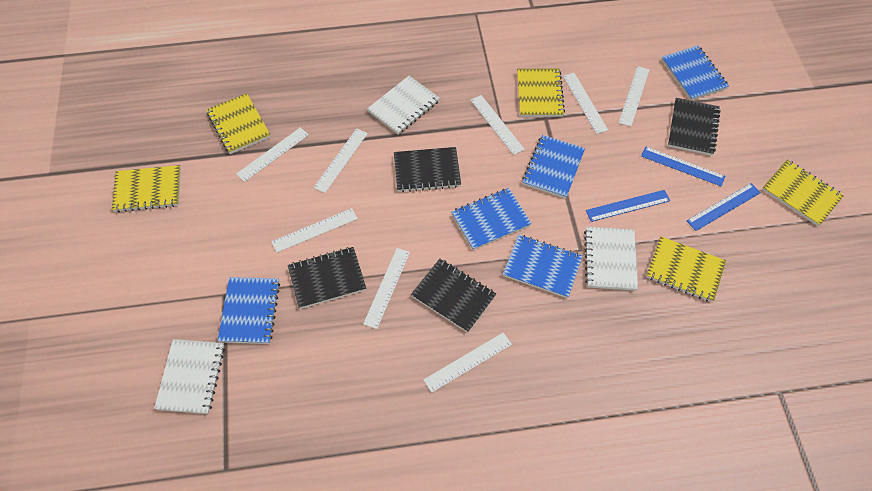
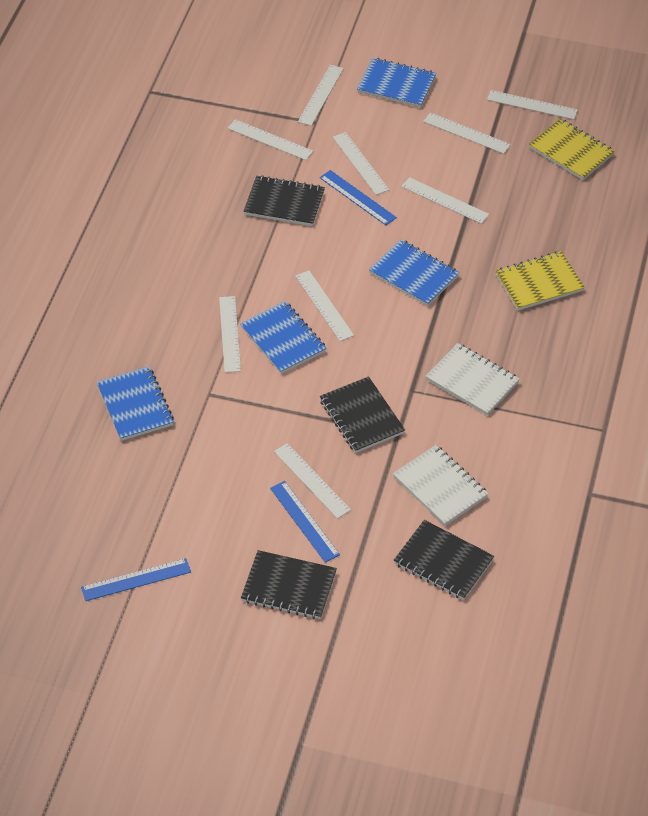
blue notebook: 5 -> 4
white notebook: 3 -> 2
white ruler: 8 -> 9
yellow notebook: 5 -> 2

